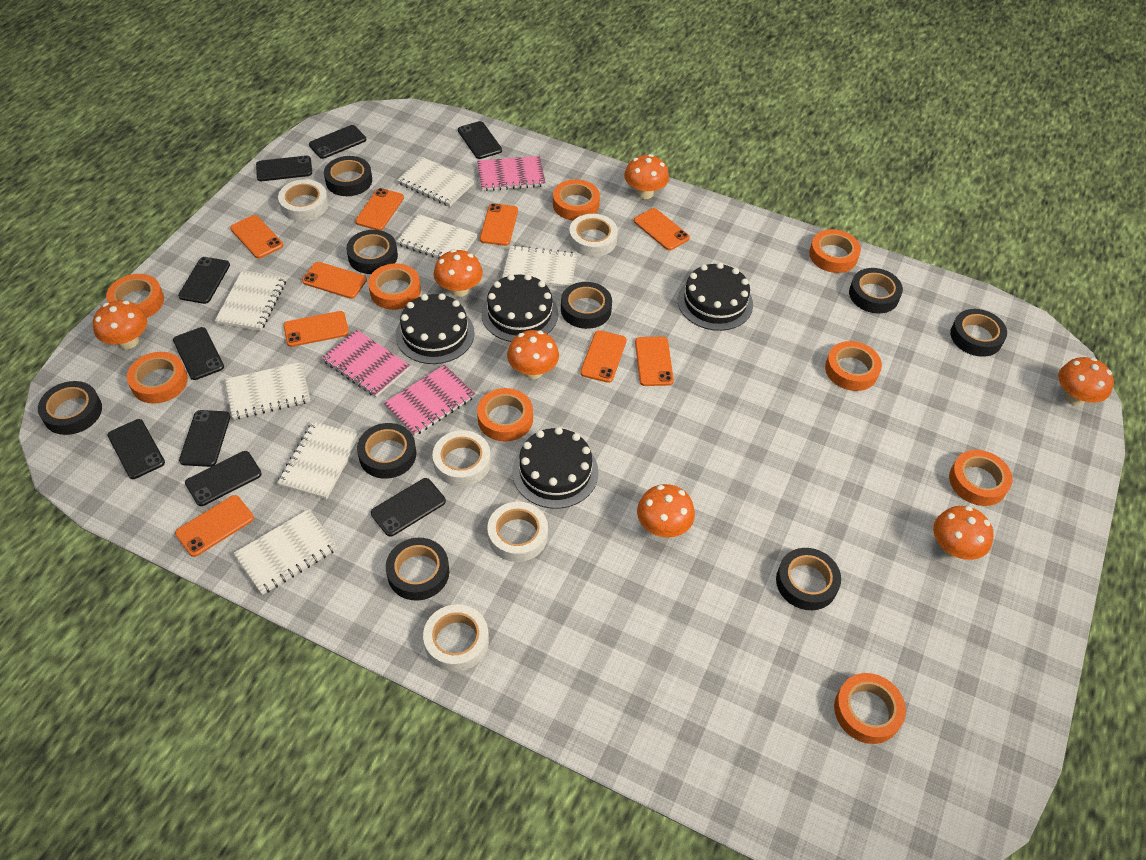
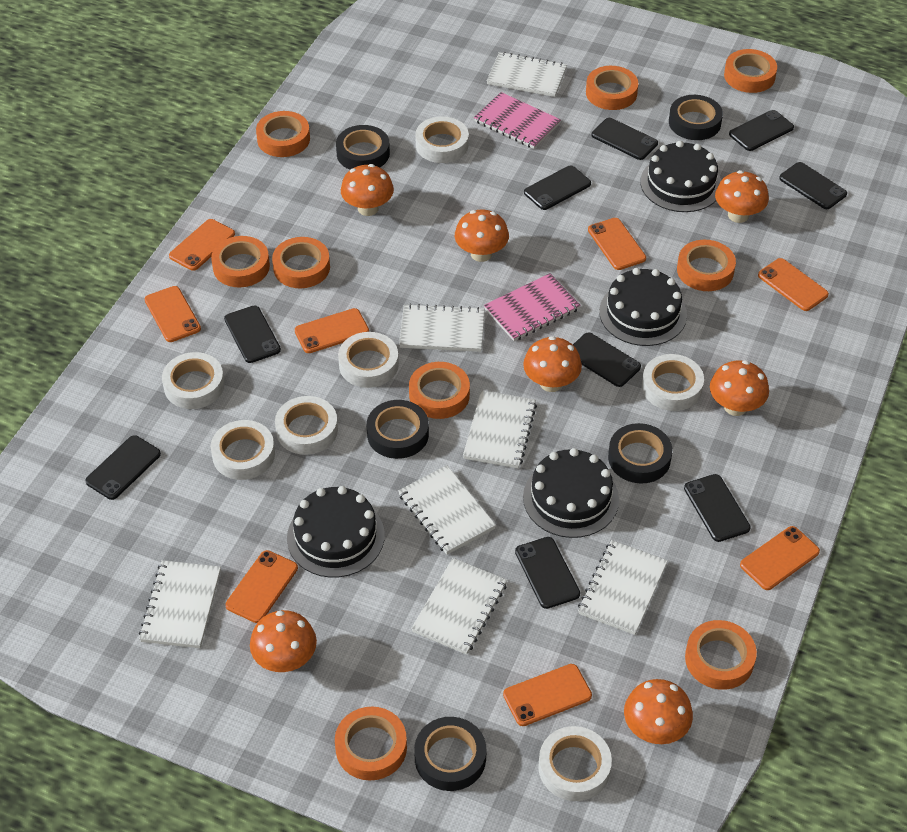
black tape: 9 -> 5
orange phone: 9 -> 8
pink notebook: 3 -> 2
white tape: 5 -> 7

